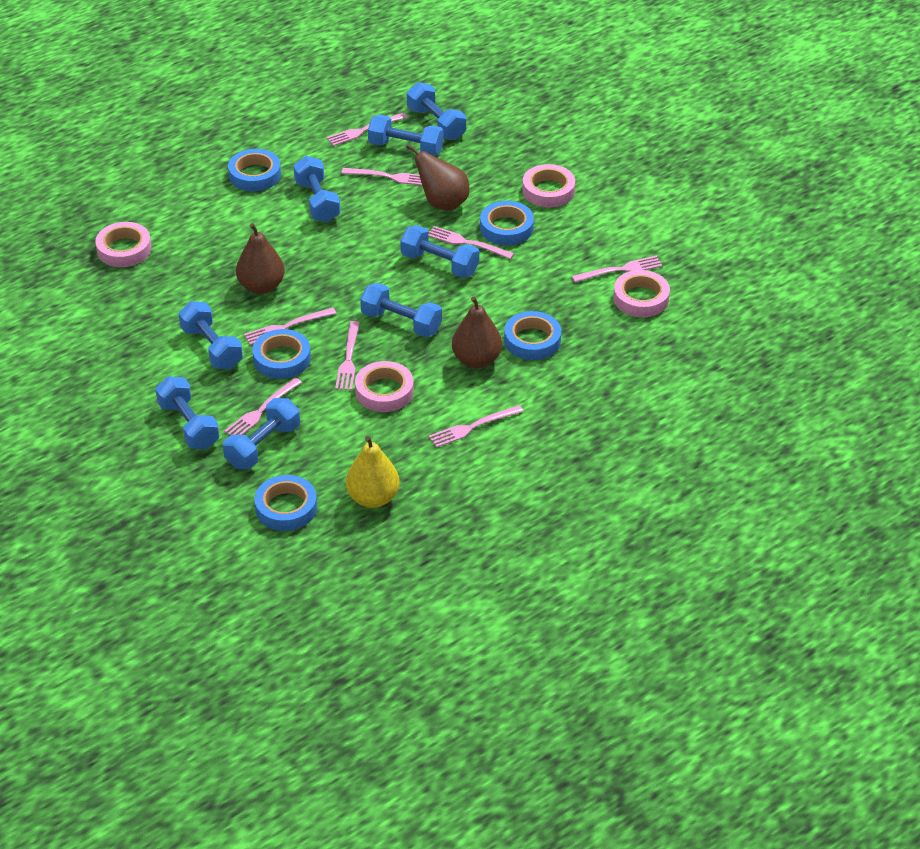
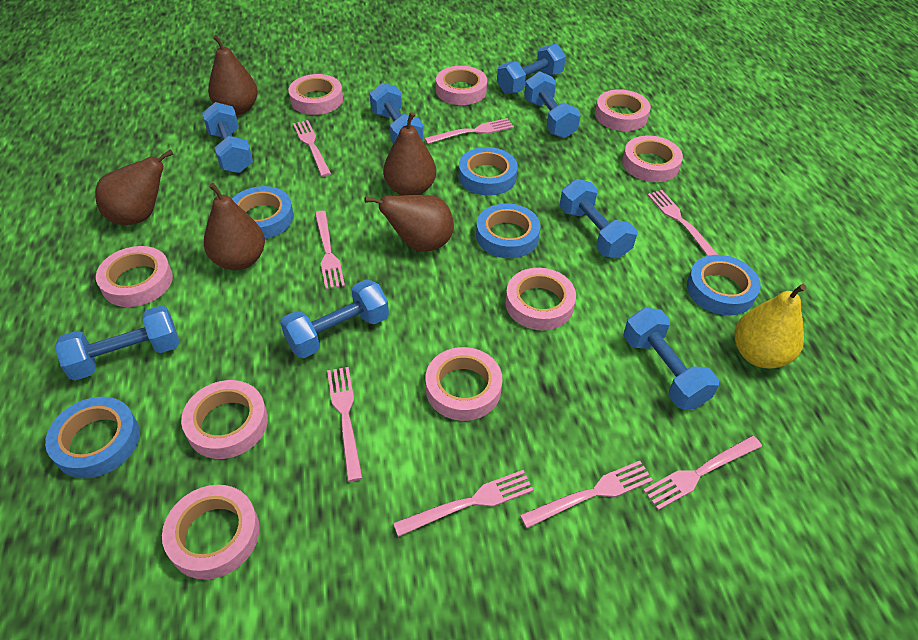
brown pear: 3 -> 5
pink tape: 4 -> 9

